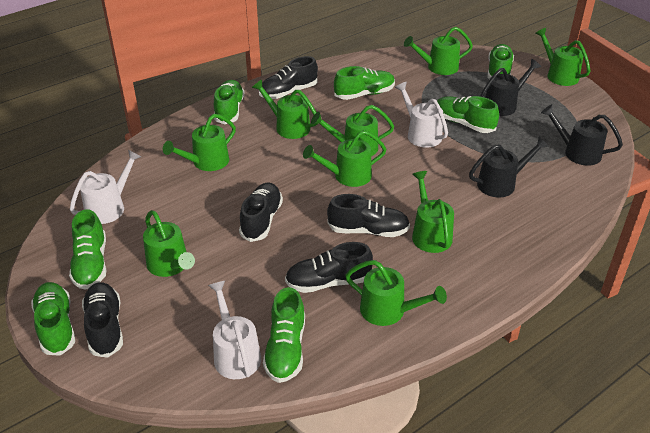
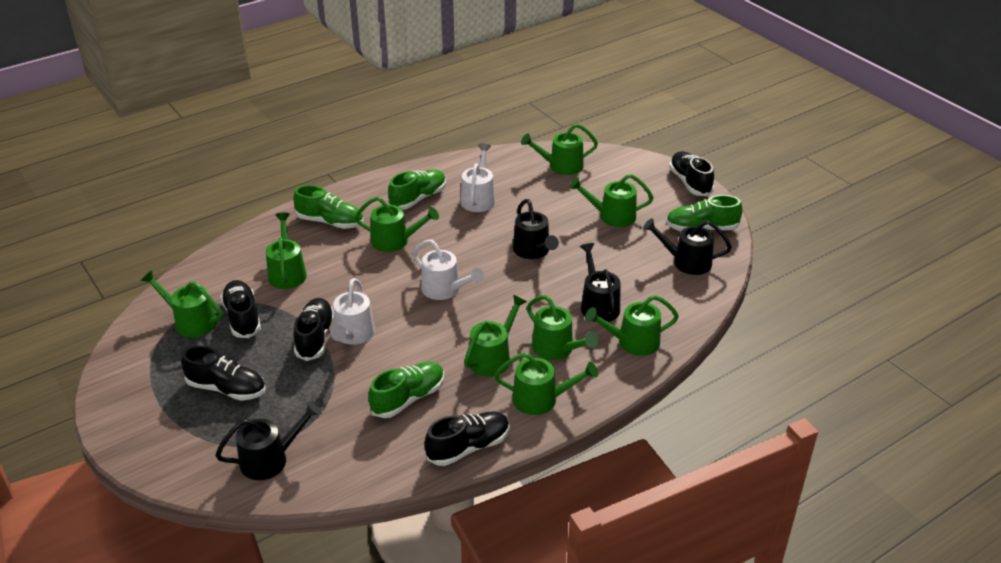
black watering can: 3 -> 4
green shoe: 7 -> 4

